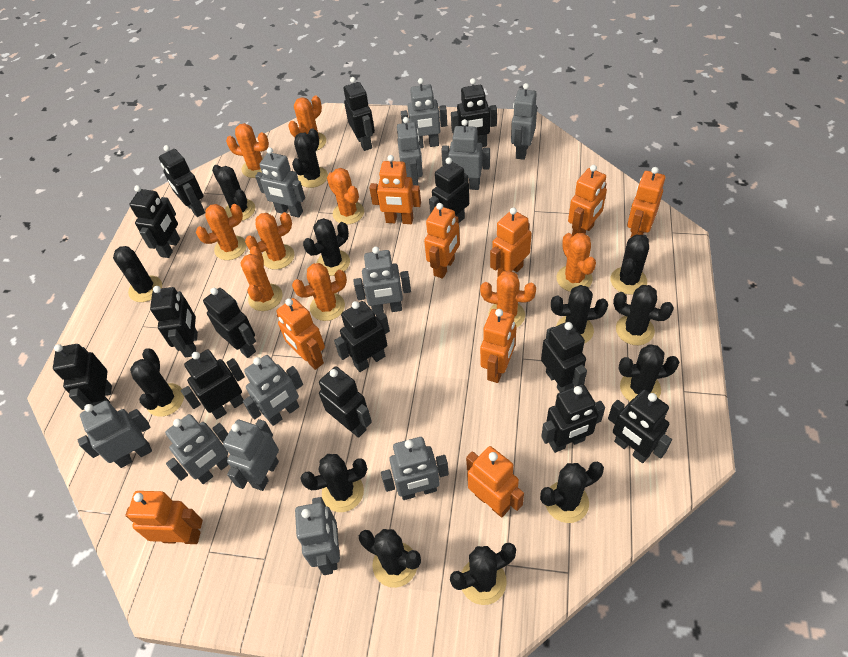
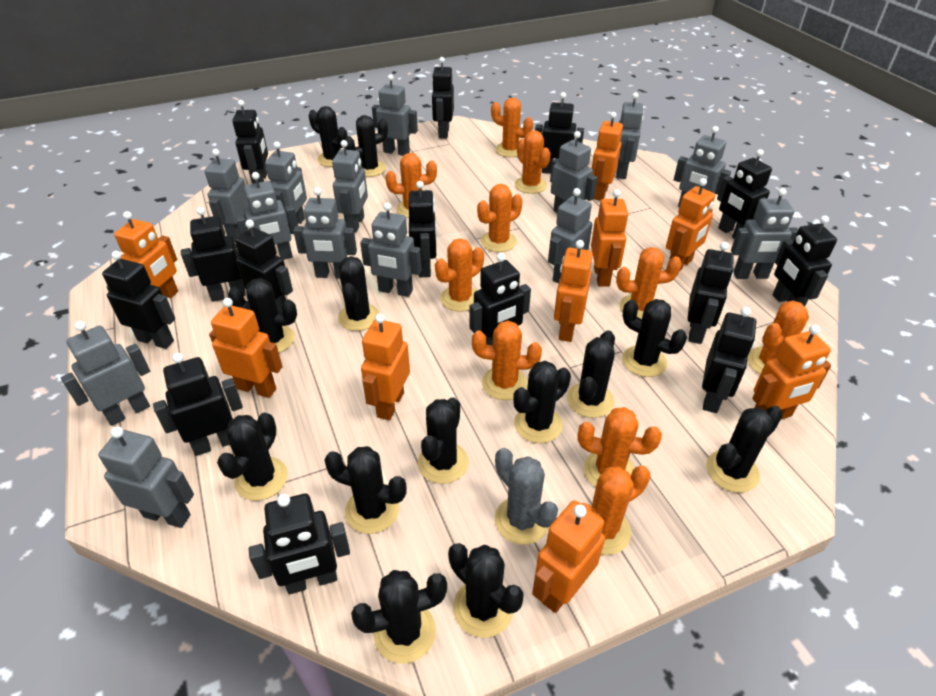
grey cactus: 0 -> 1
grey robot: 12 -> 14
orange cactus: 9 -> 10

